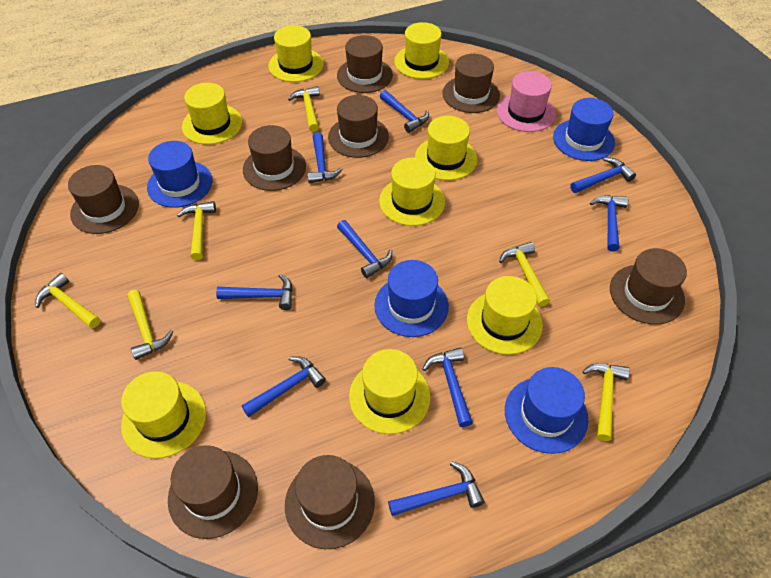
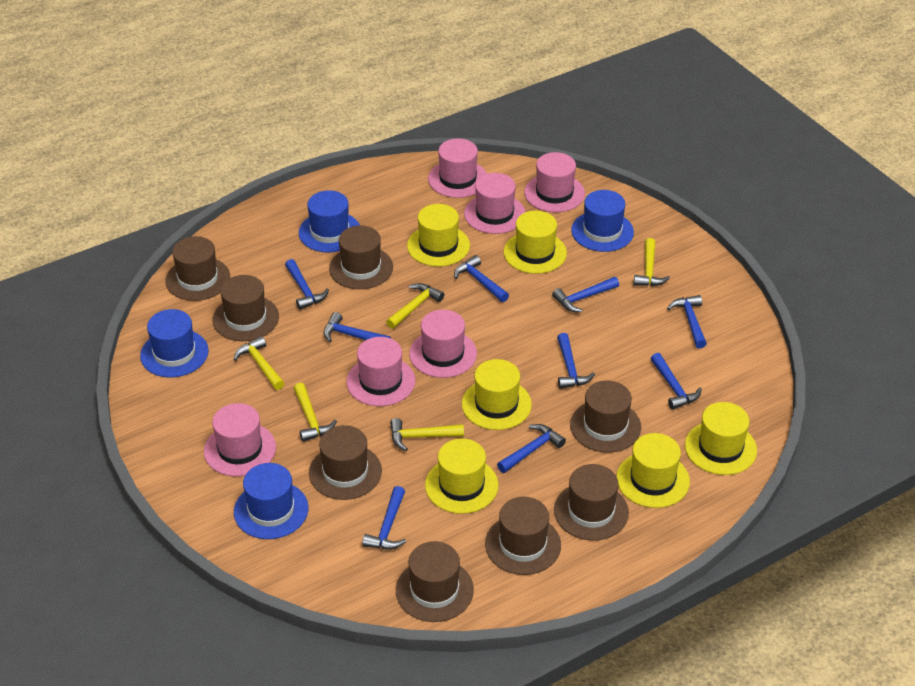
pink hat: 1 -> 6
yellow hammer: 6 -> 5
yellow hat: 8 -> 6

